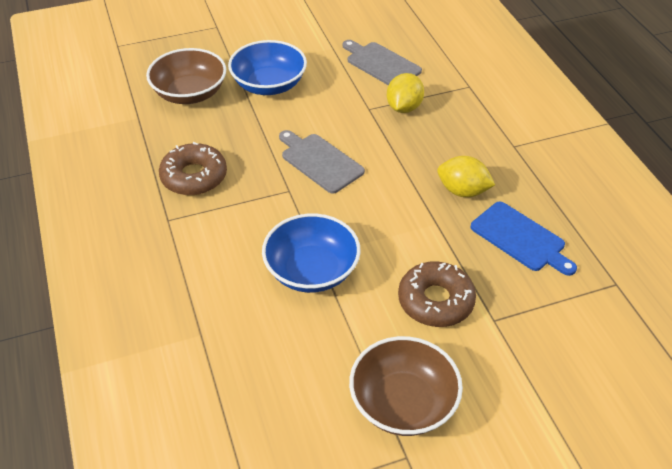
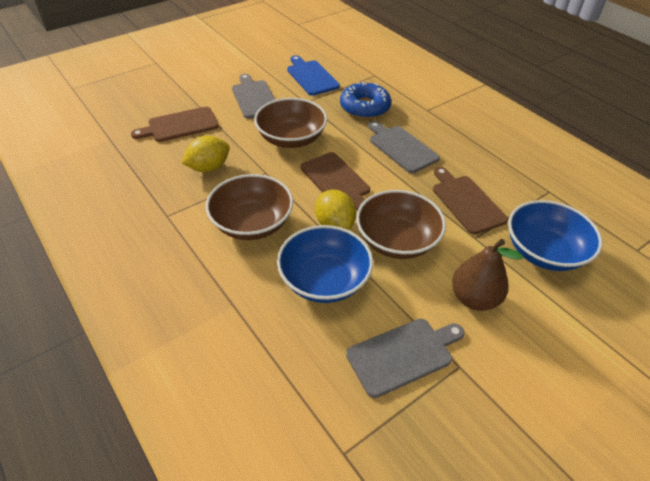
blue donut: 0 -> 1
brown bowl: 2 -> 3
brown cutting board: 0 -> 3
brown donut: 2 -> 0
brown pear: 0 -> 1
grey cutting board: 2 -> 3

